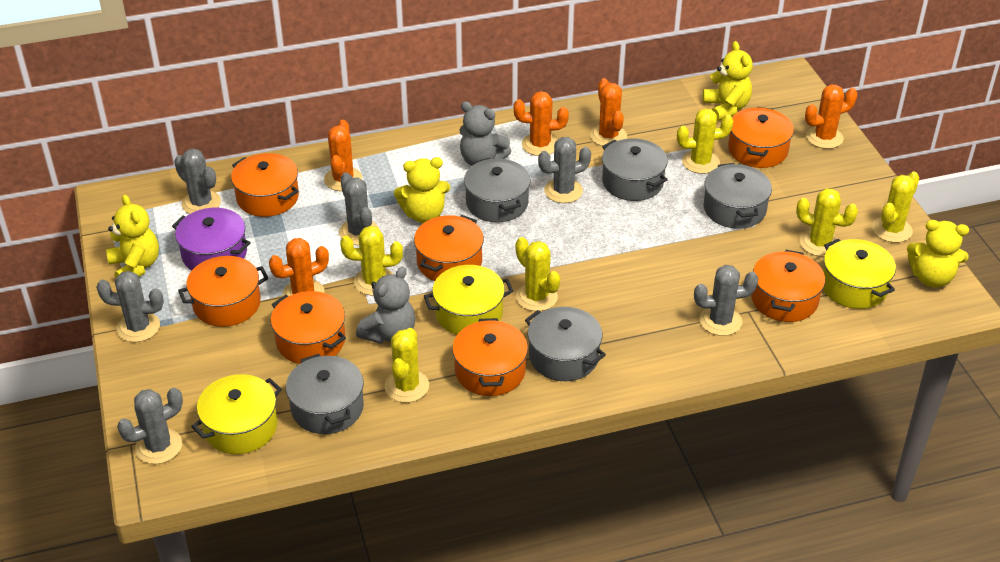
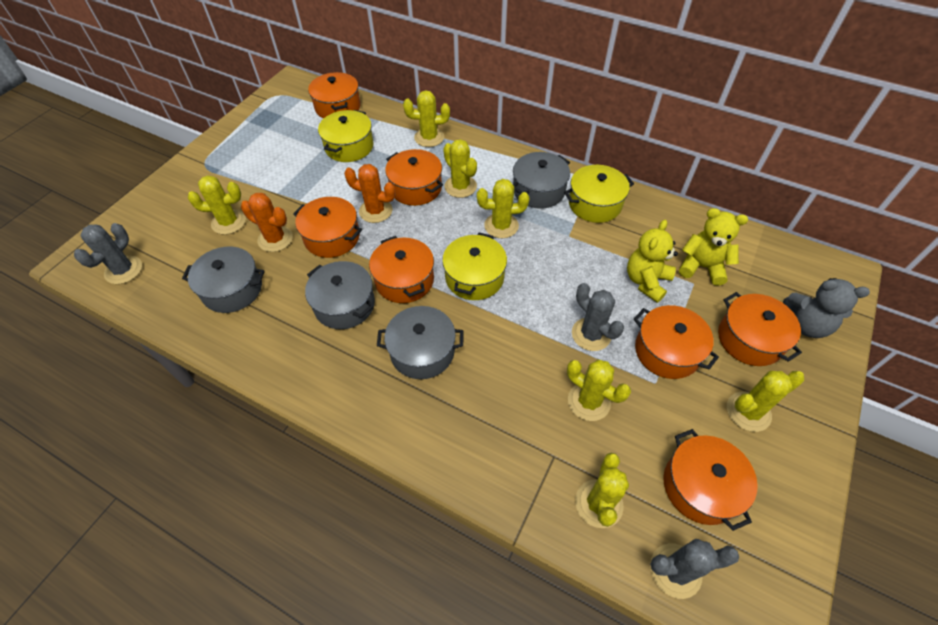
grey cactus: 6 -> 3
grey pot: 5 -> 4
grey teddy bear: 2 -> 1
orange cactus: 5 -> 2
purple pot: 1 -> 0
yellow cactus: 6 -> 7
yellow teddy bear: 4 -> 2

